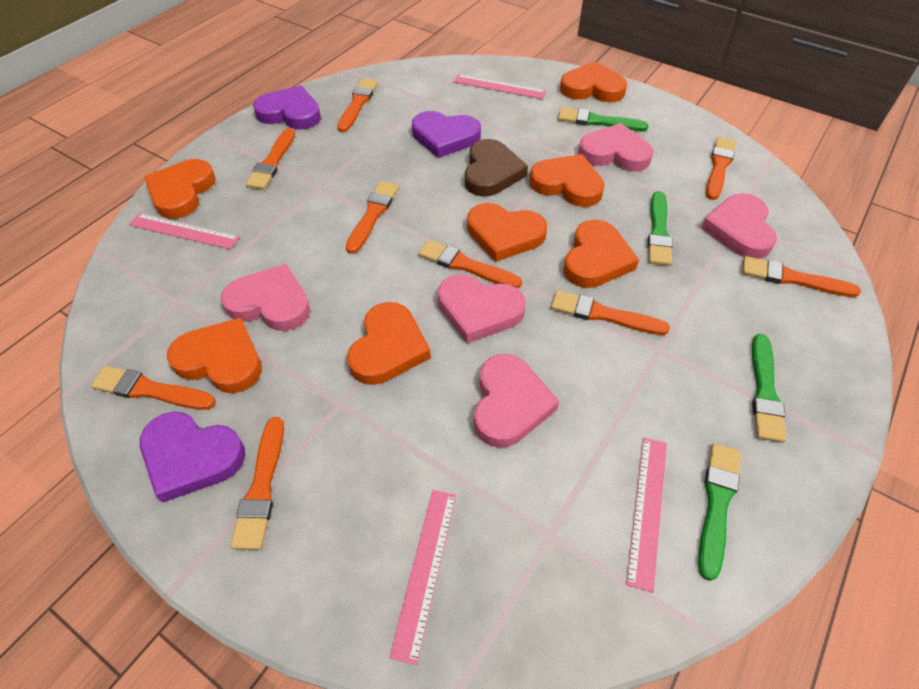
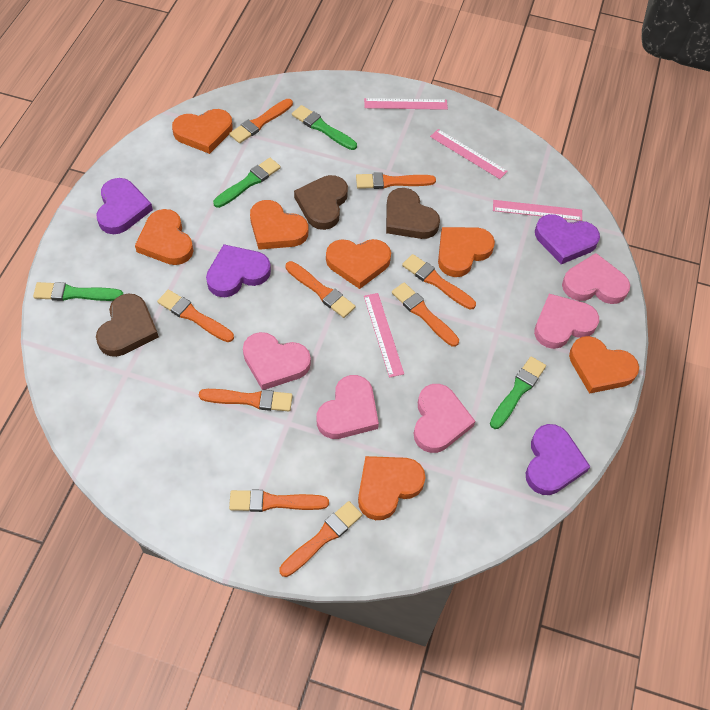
brown heart: 1 -> 3
purple heart: 3 -> 4

